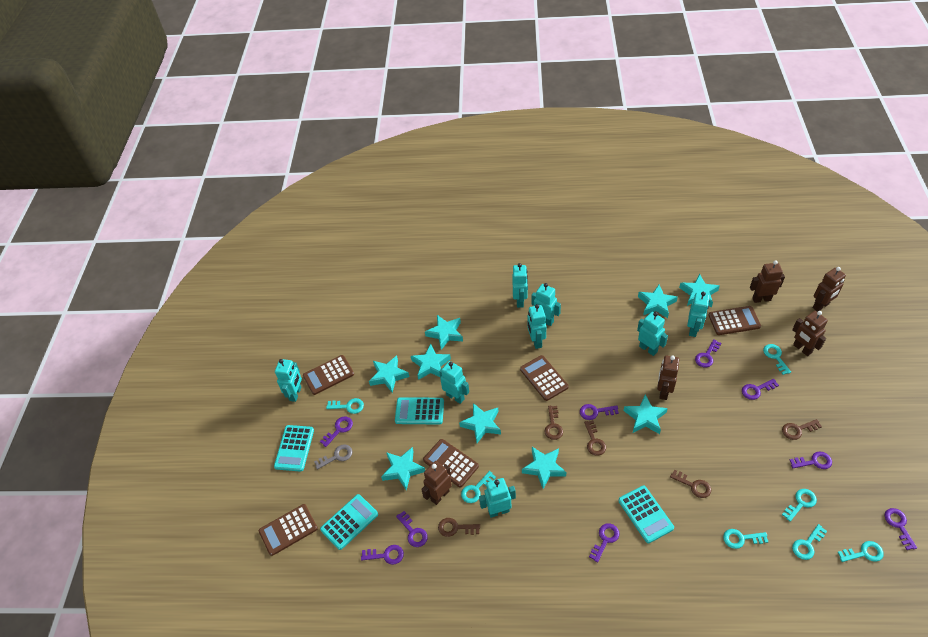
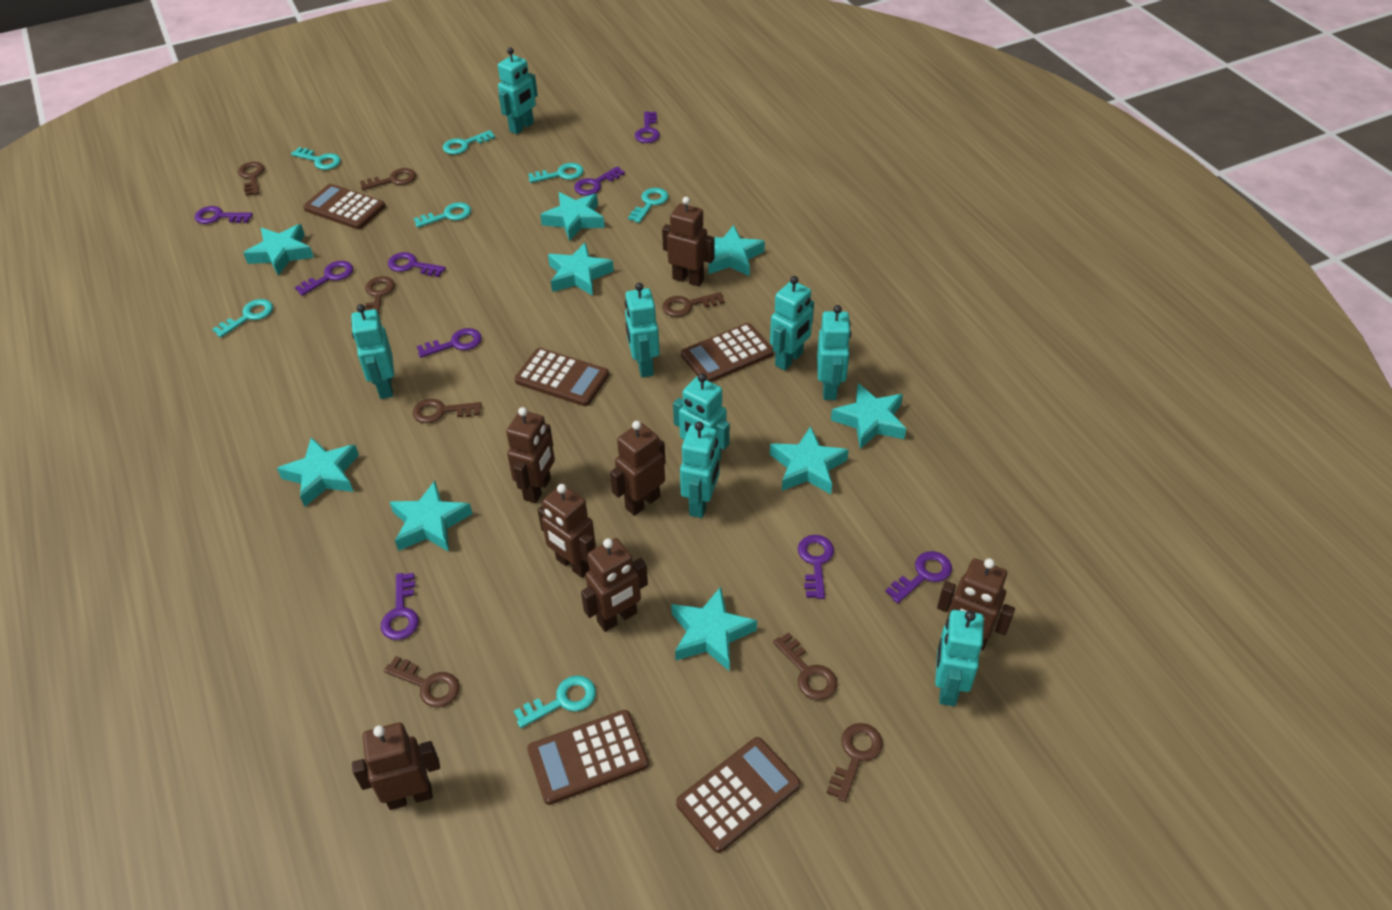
brown key: 5 -> 8
brown robot: 5 -> 7
grey key: 1 -> 0
turquoise calculator: 4 -> 0

